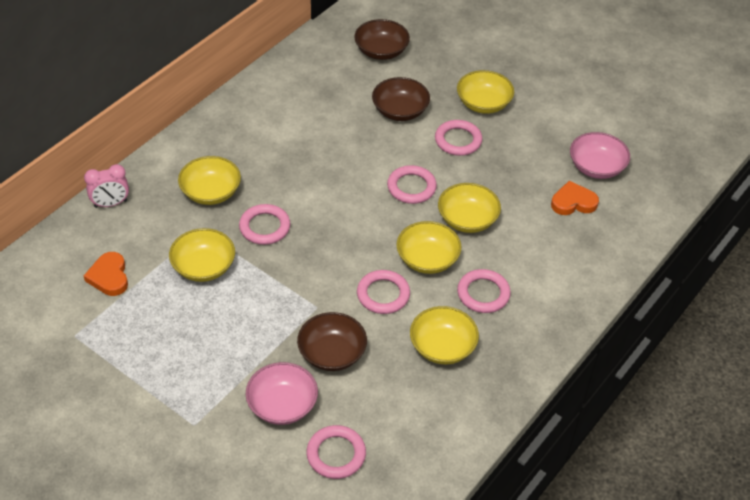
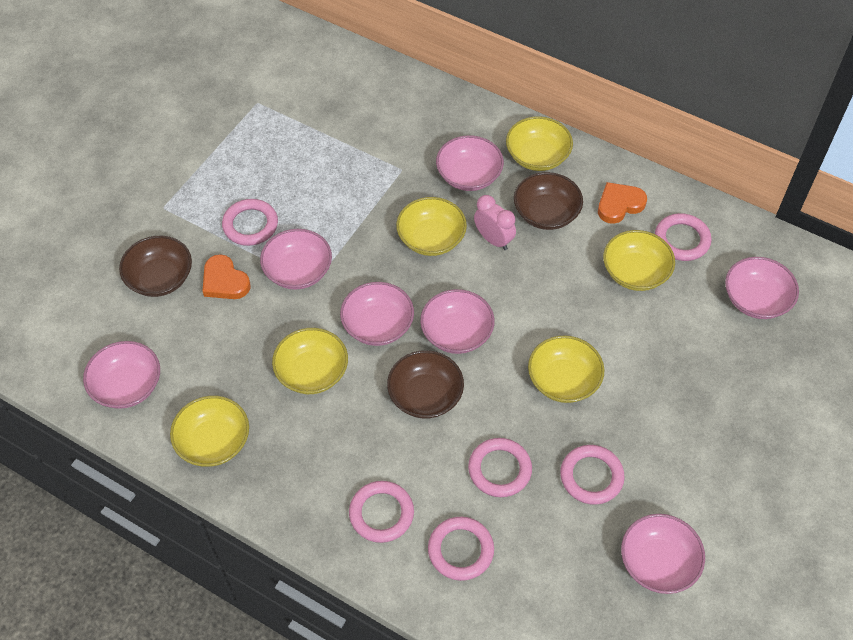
pink bowl: 2 -> 7

